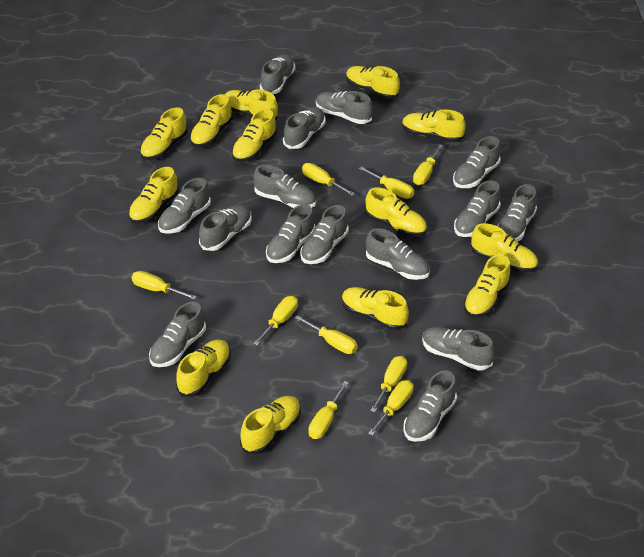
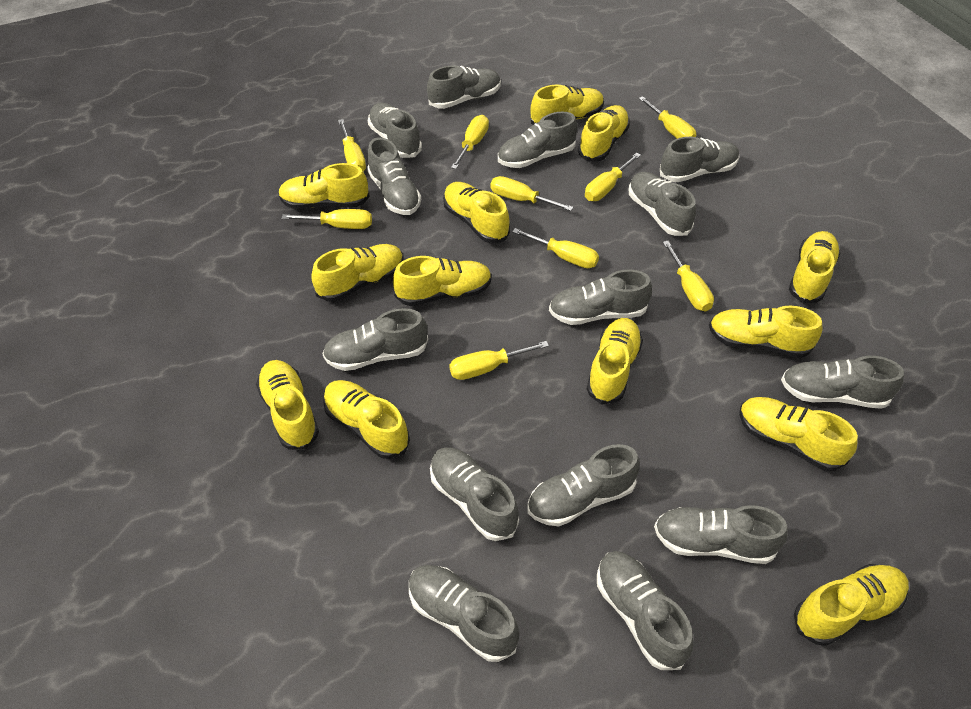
grey shoe: 15 -> 14

